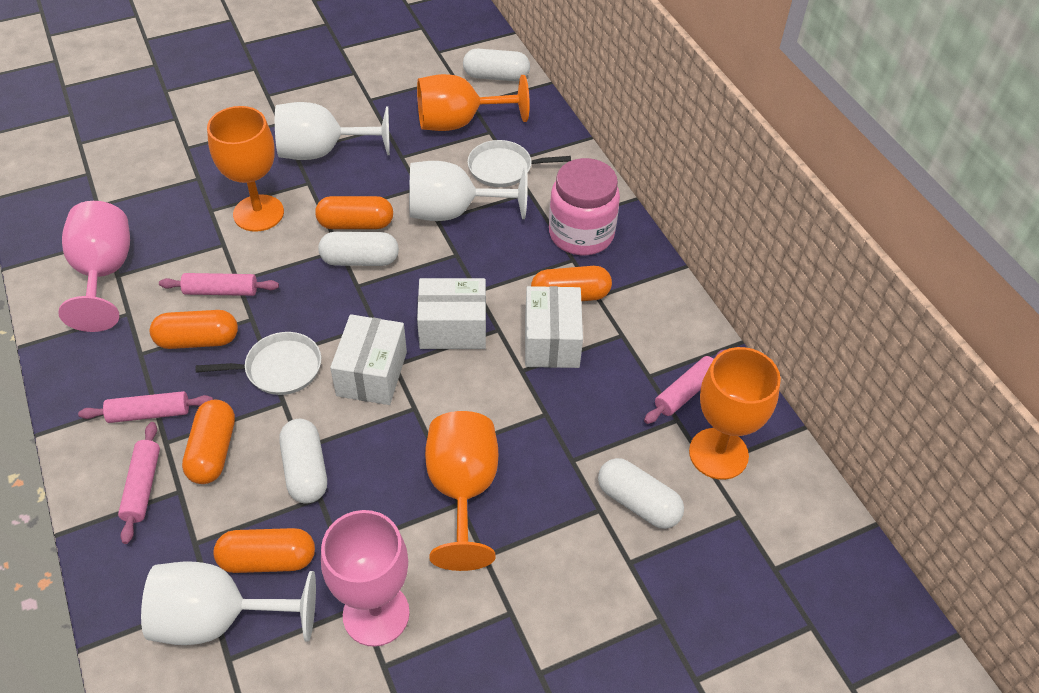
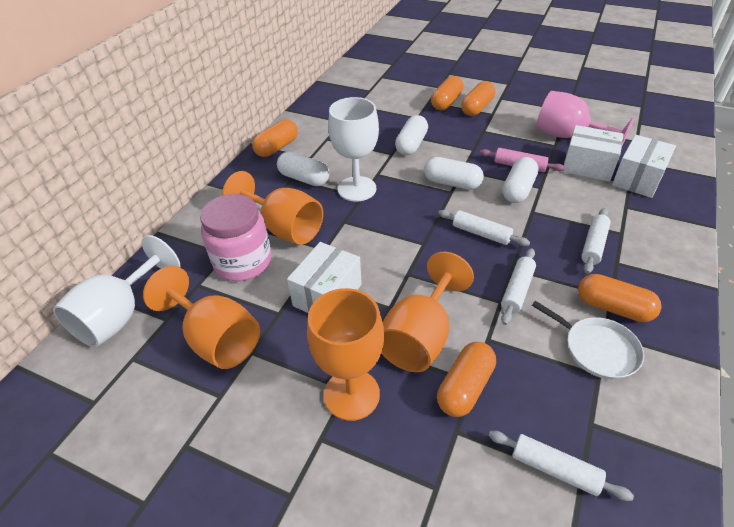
pink goblet: 2 -> 1
pink rolling pin: 4 -> 1
white goblet: 3 -> 2
white pan: 2 -> 1
white rolling pin: 0 -> 4

